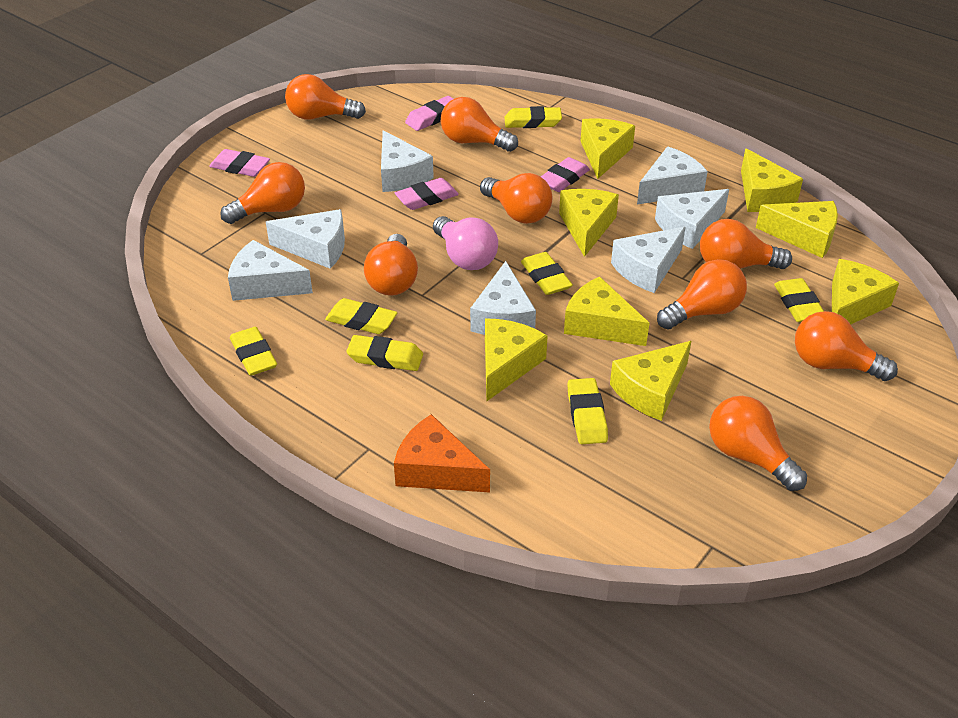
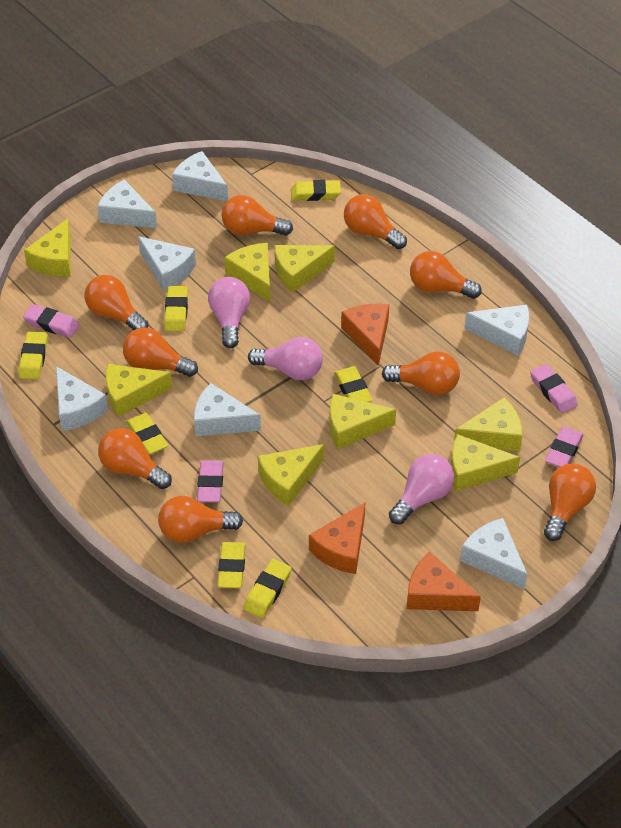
orange cheese: 1 -> 3
pink light bulb: 1 -> 3

